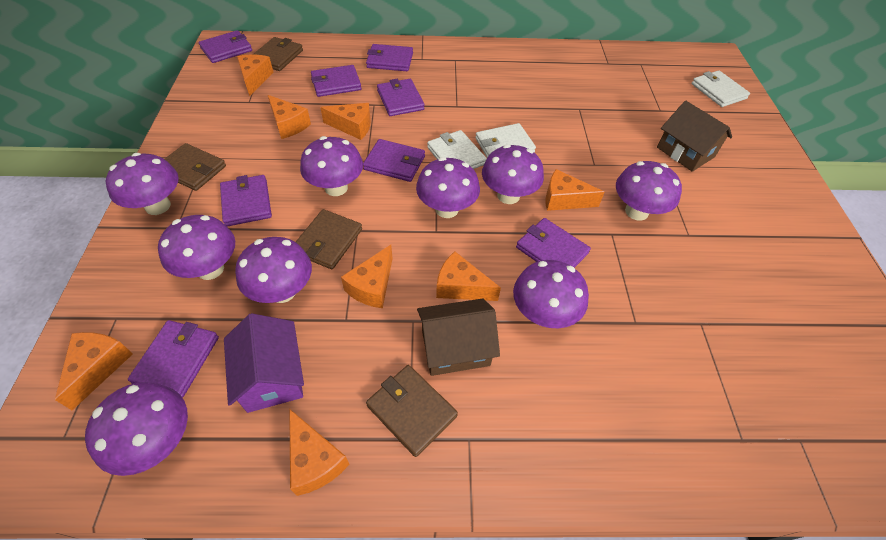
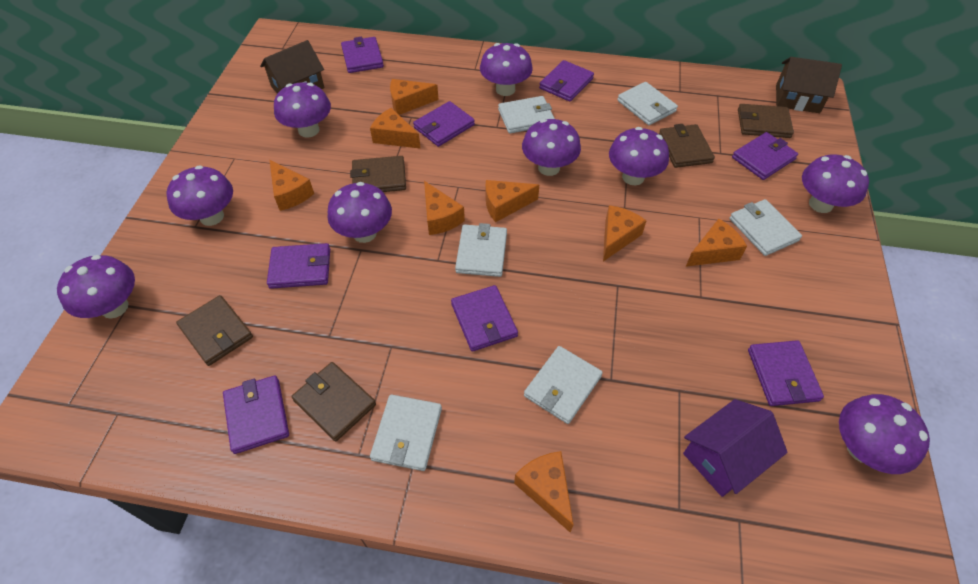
brown wallet: 4 -> 5
white wallet: 3 -> 6

